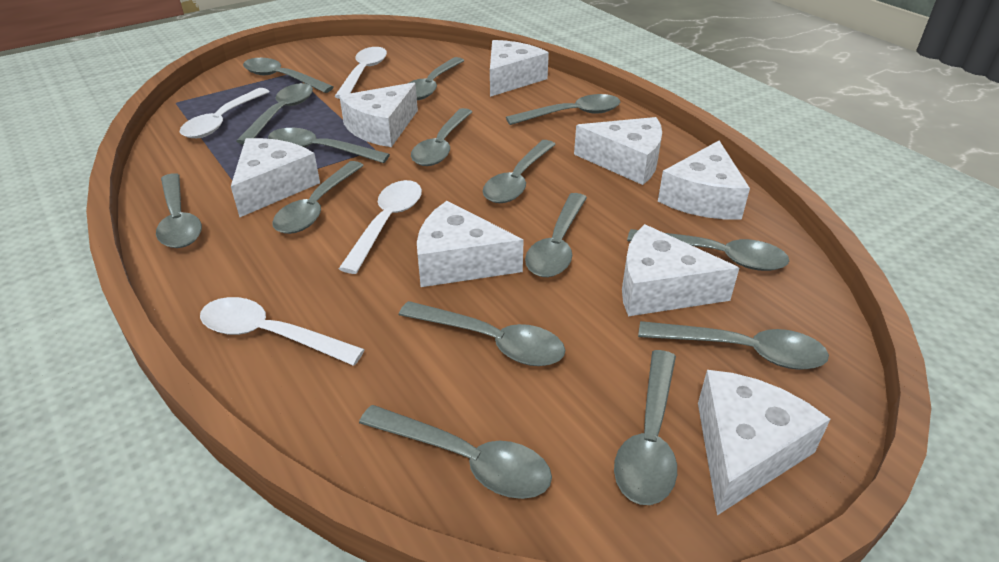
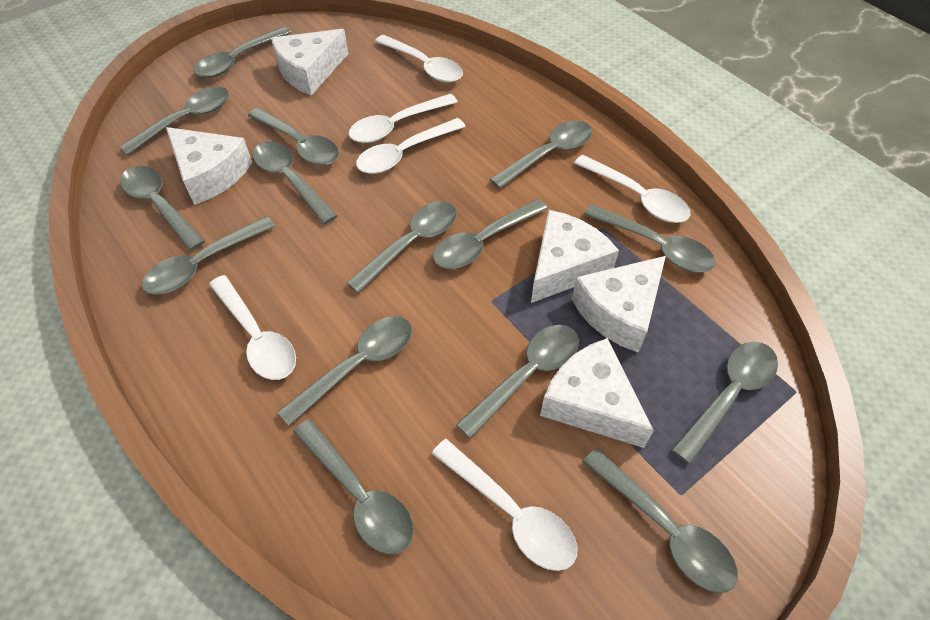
white cheese: 8 -> 5
white spoon: 4 -> 6

